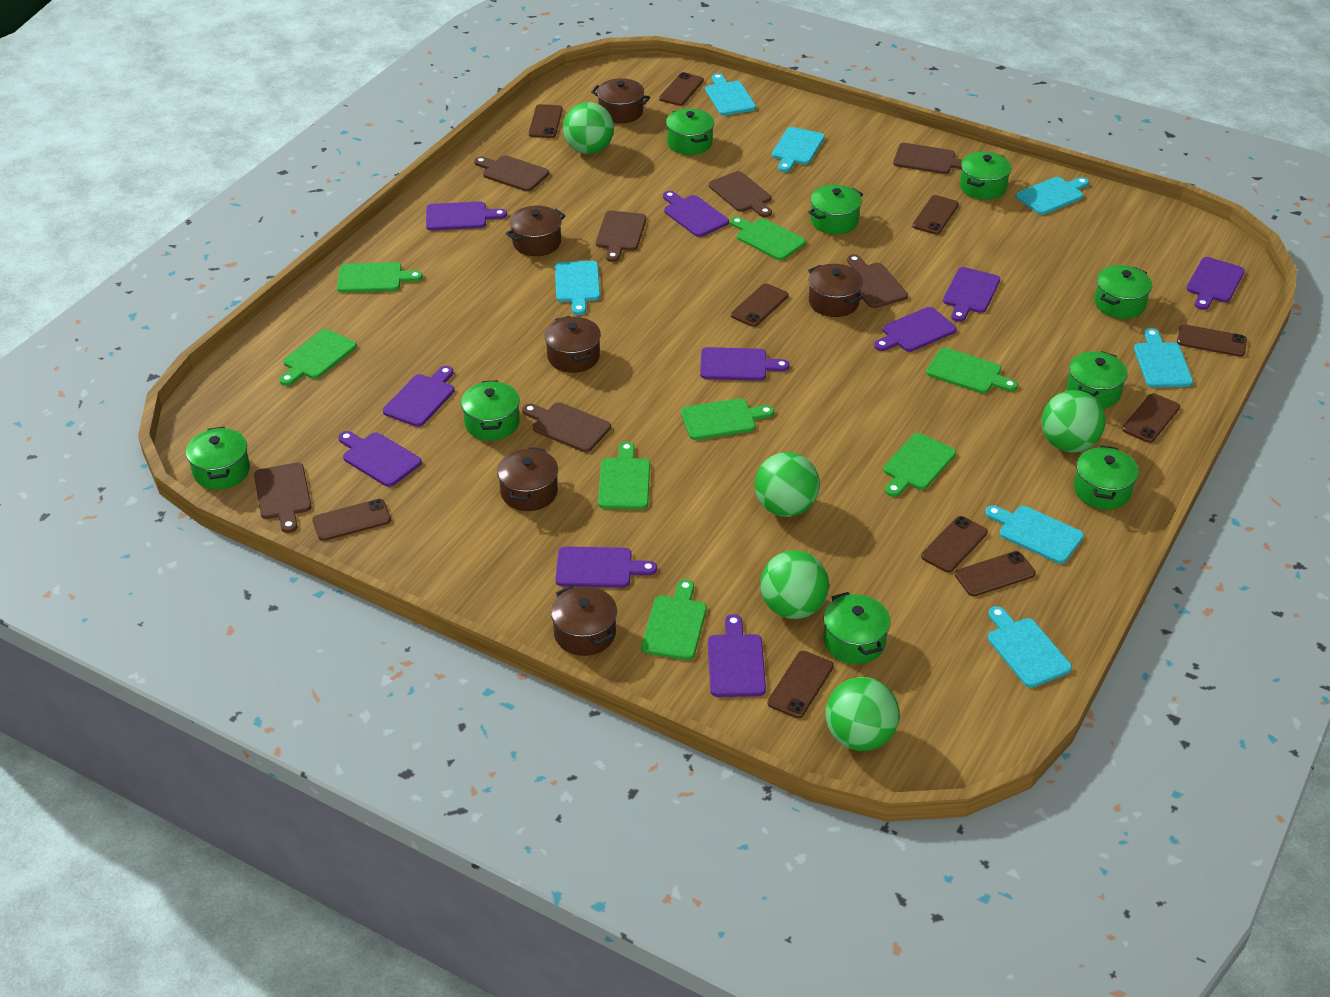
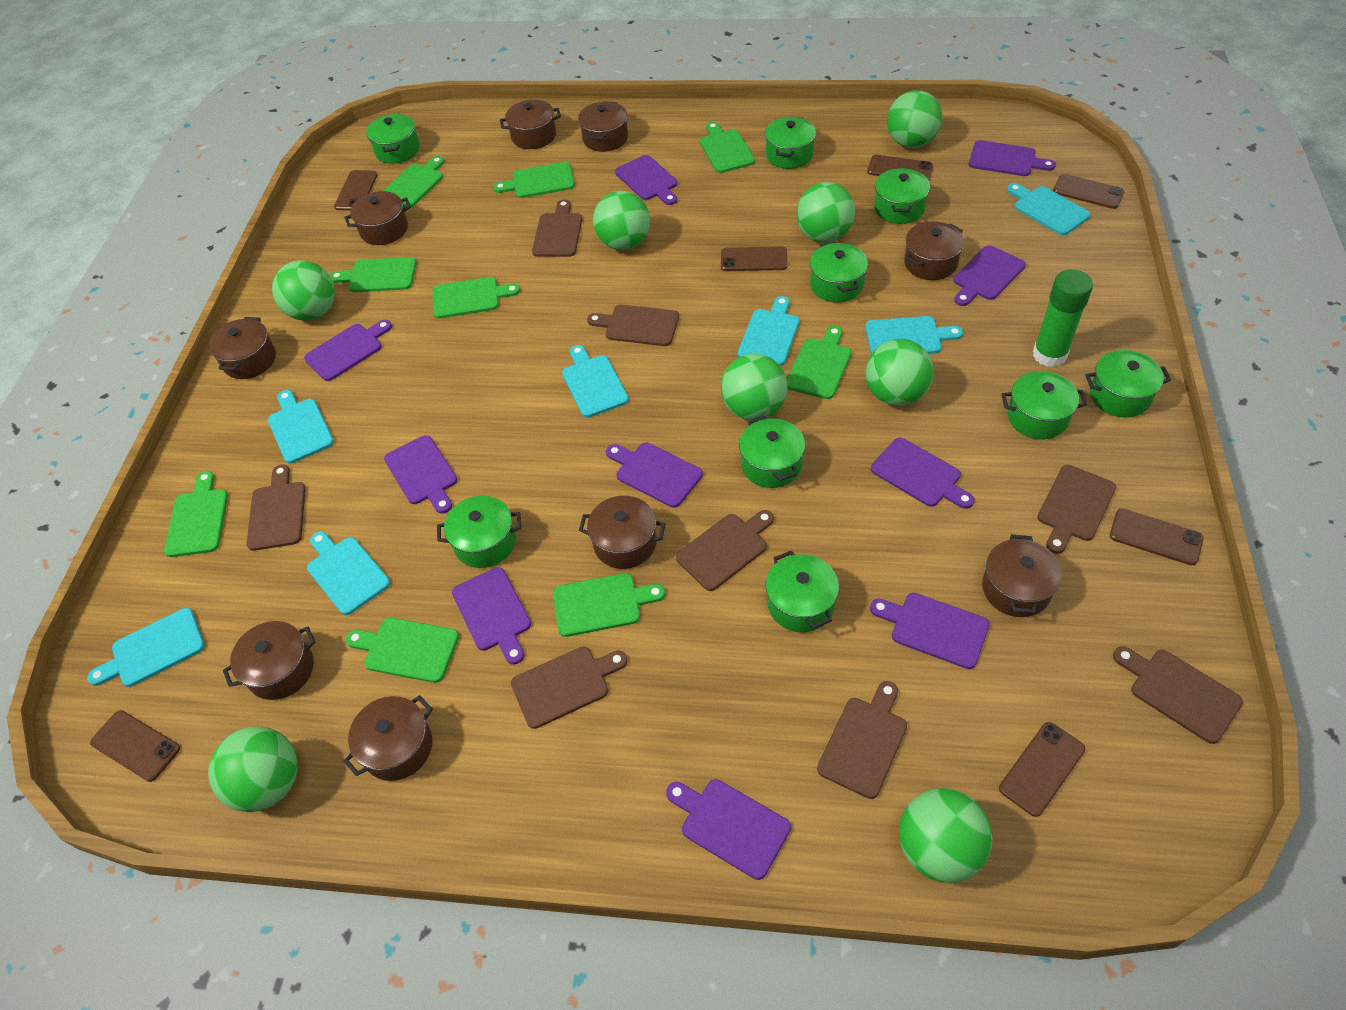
brown cutting board: 7 -> 8
brown phone: 10 -> 7
brown pot: 6 -> 9
green ball: 5 -> 8
green cutting board: 8 -> 9
green glue stick: 0 -> 1

